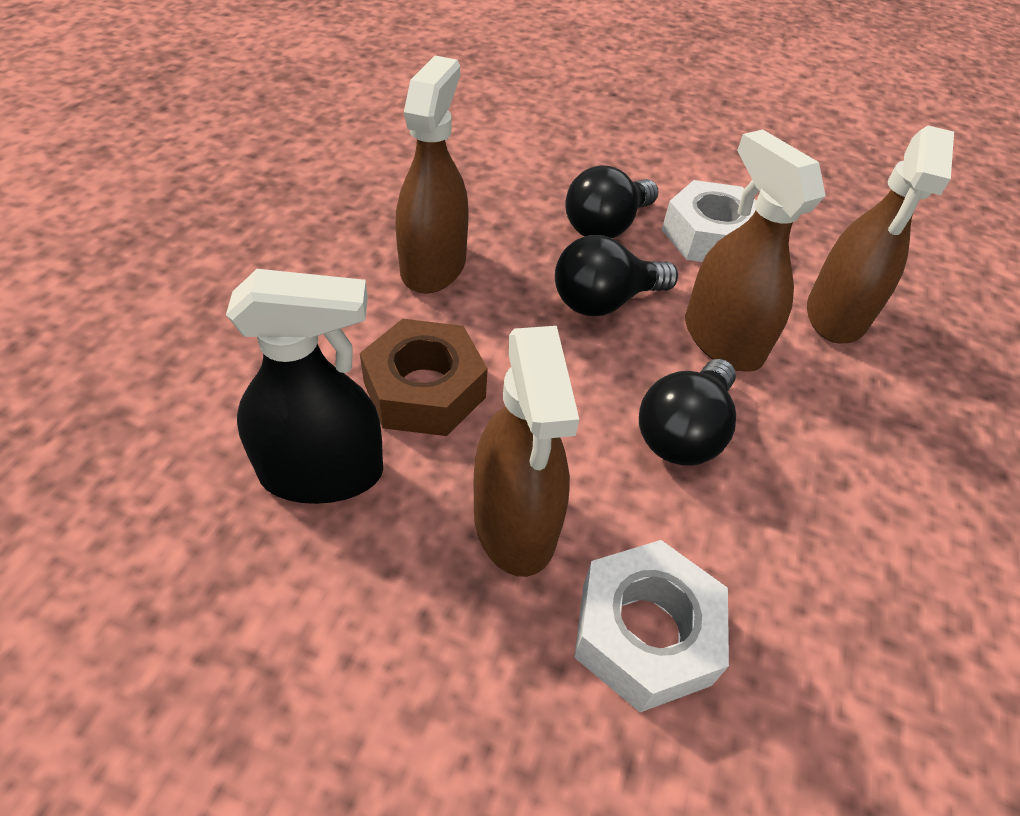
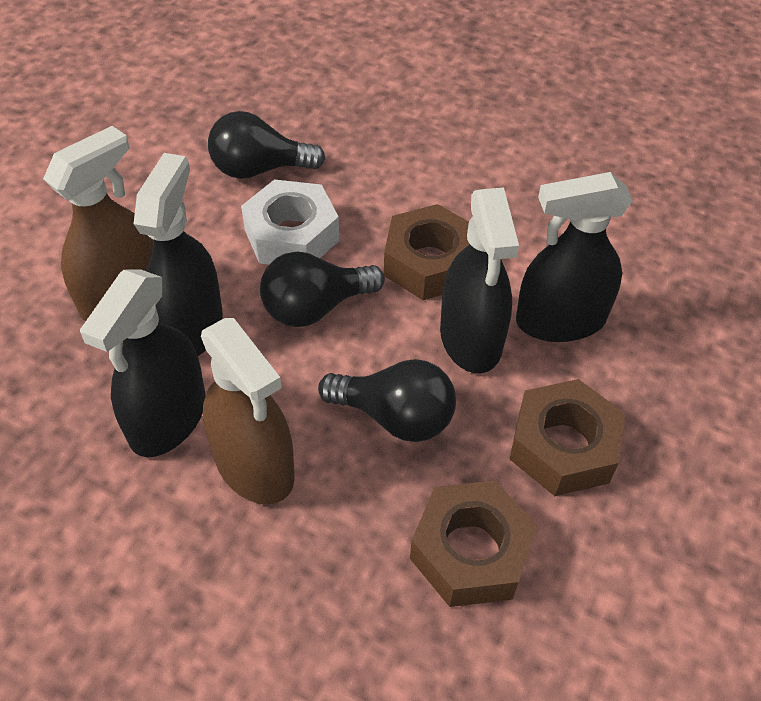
black spray bottle: 1 -> 4
brown nut: 1 -> 3
brown spray bottle: 4 -> 2
white nut: 2 -> 1

